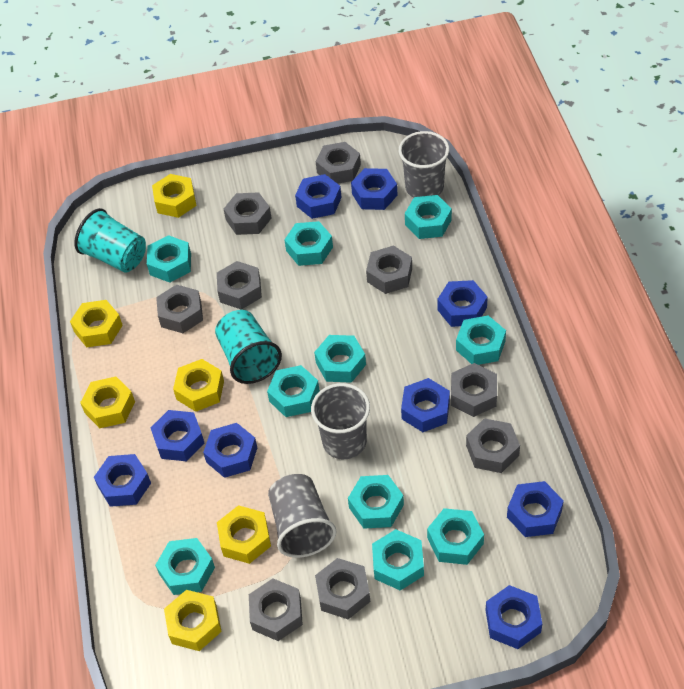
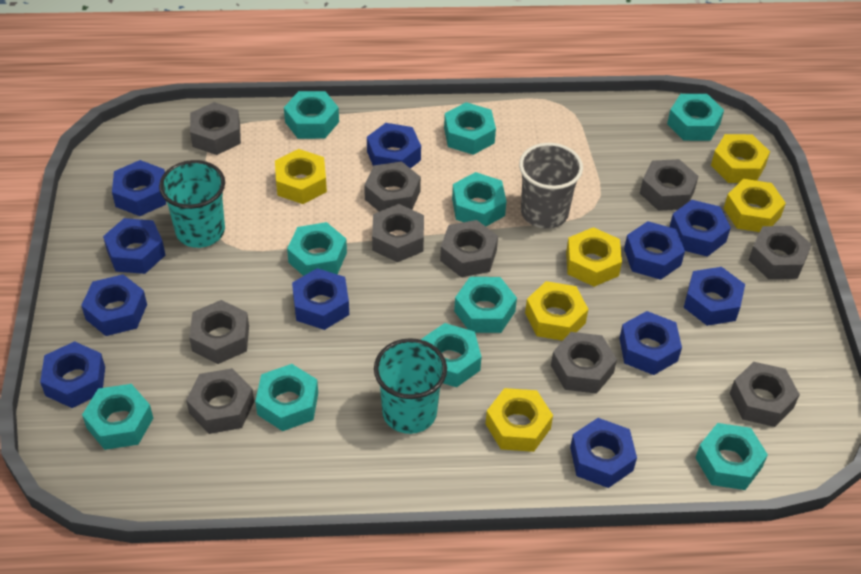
blue nut: 9 -> 11
grey cup: 3 -> 1
grey nut: 9 -> 10

